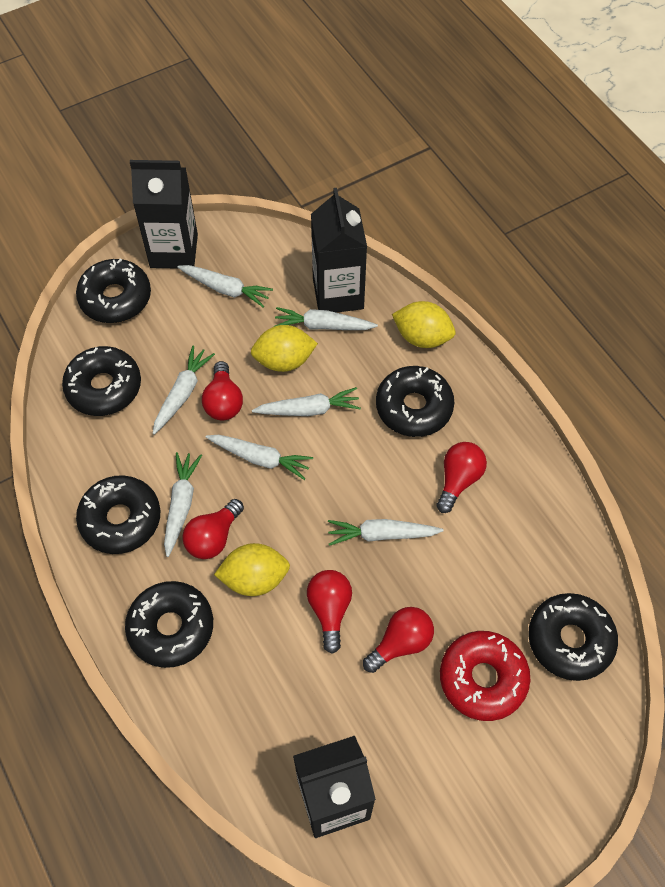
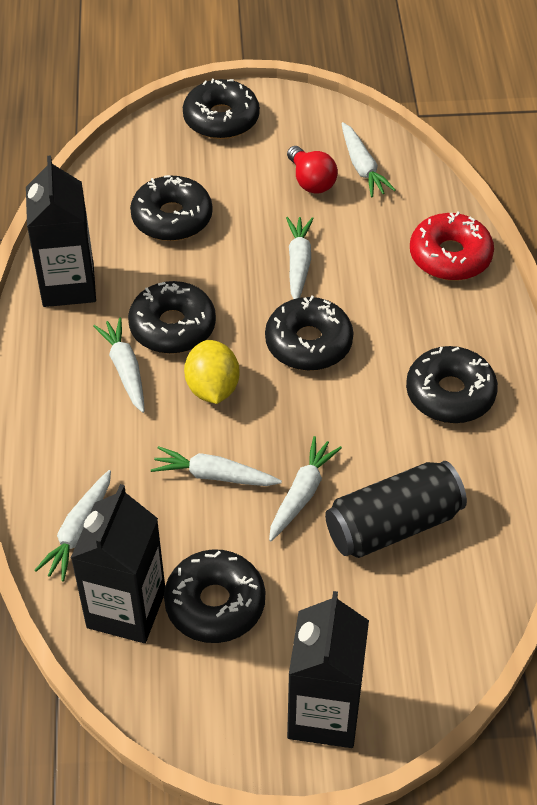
black can: 0 -> 1
red light bulb: 5 -> 1
white carrot: 7 -> 6
yellow lemon: 3 -> 1

